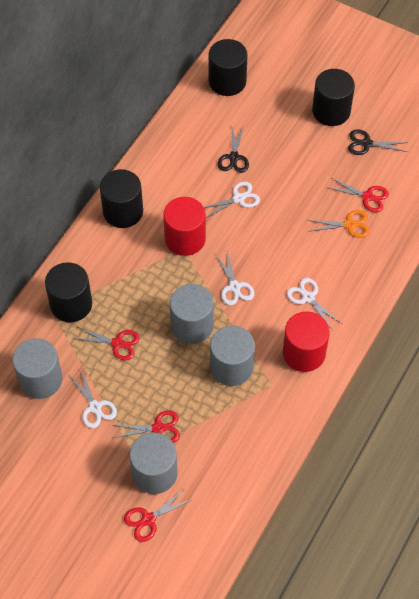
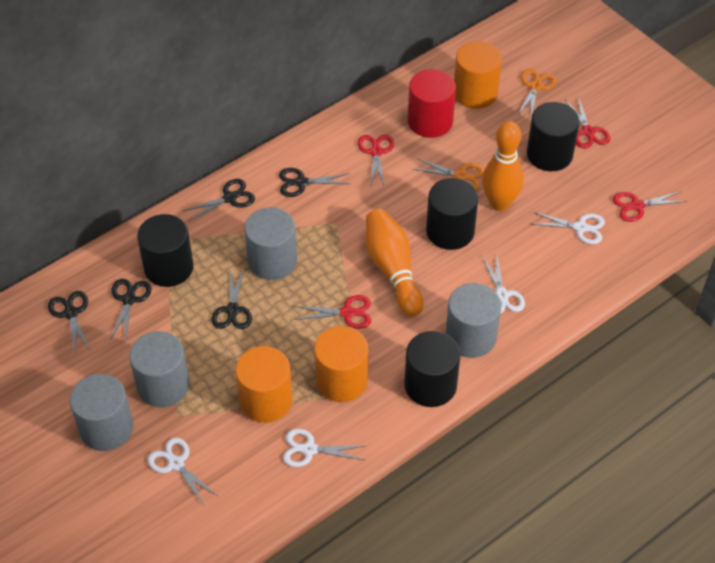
black scissors: 2 -> 5
orange bowling pin: 0 -> 2
orange cylinder: 0 -> 3
orange scissors: 1 -> 2
red cylinder: 2 -> 1

